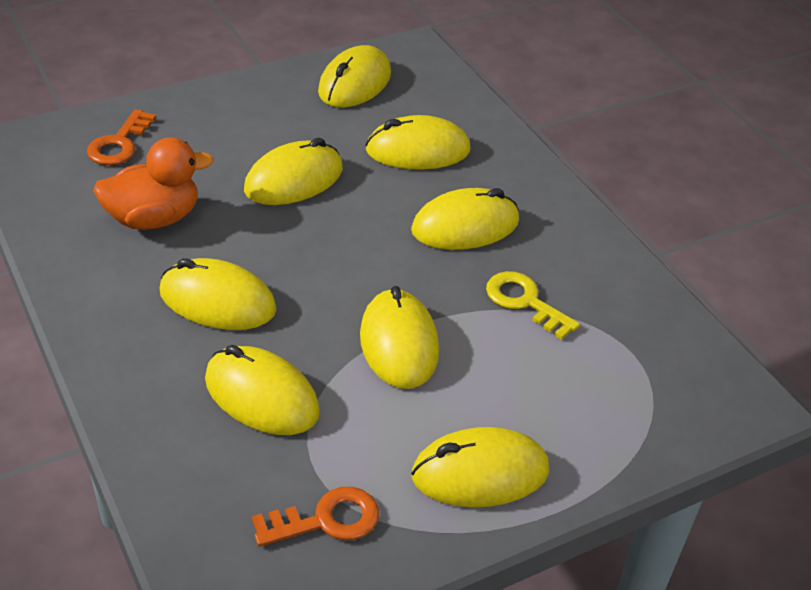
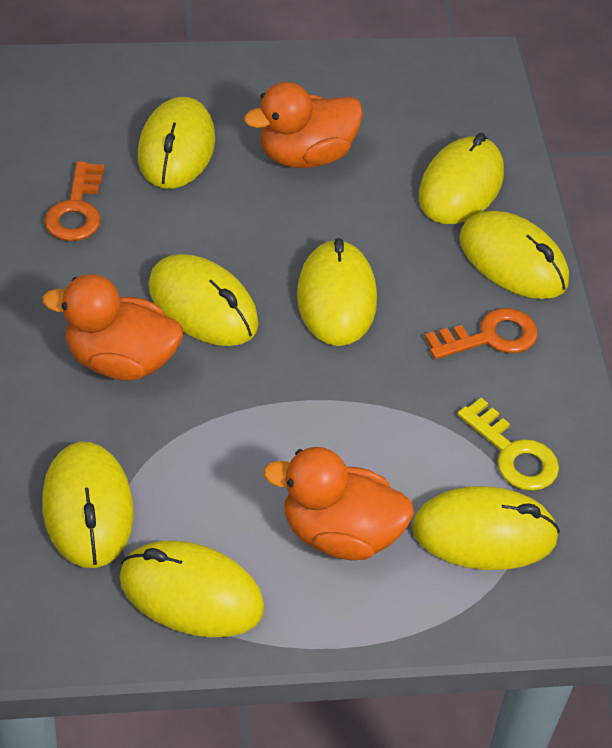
orange duck: 1 -> 3

